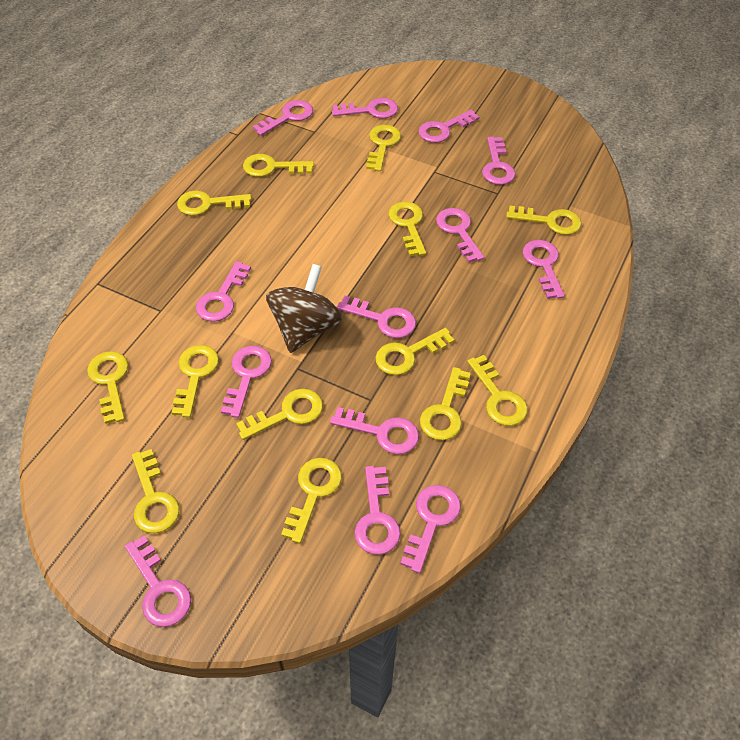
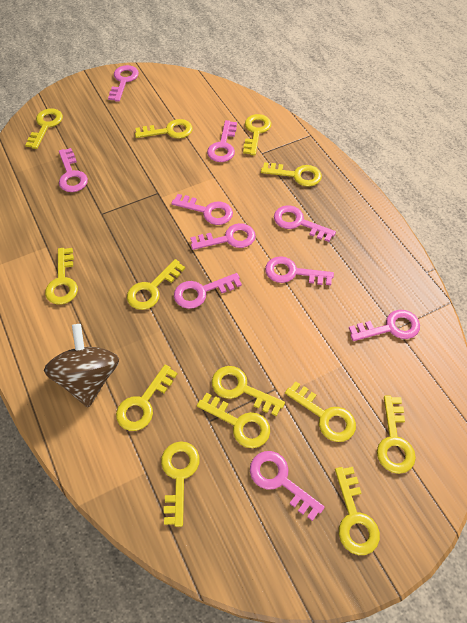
pink key: 13 -> 10

